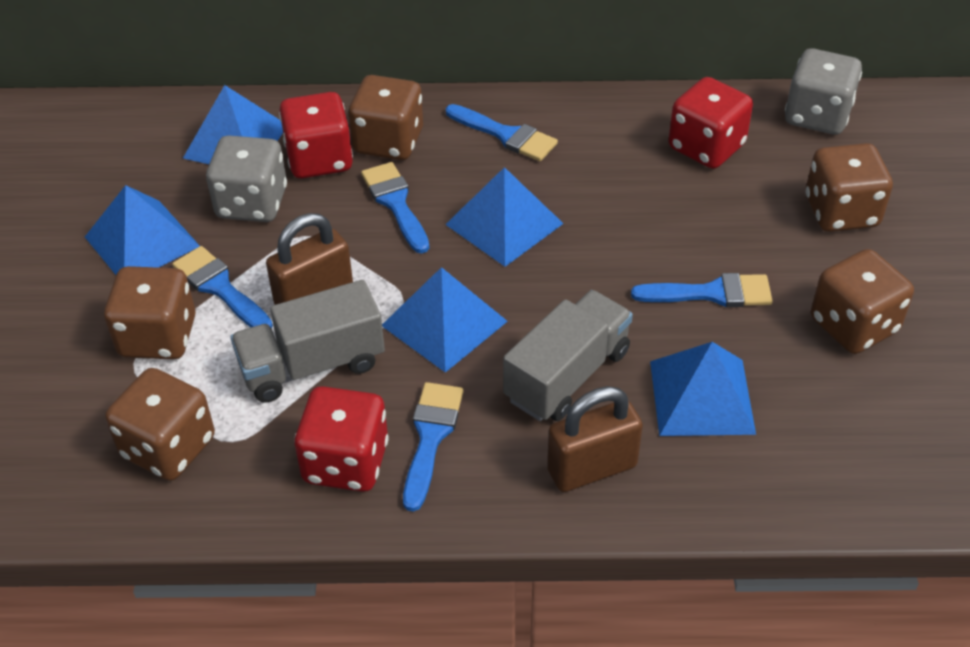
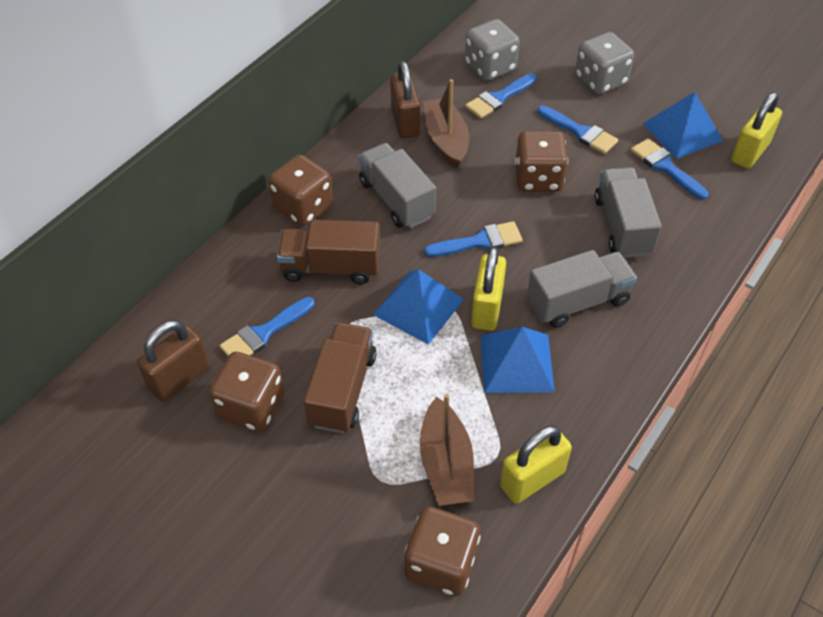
blue pyramid: 5 -> 3
brown boat: 0 -> 2
brown dice: 5 -> 4
brown truck: 0 -> 2
grey truck: 2 -> 3
red dice: 3 -> 0
yellow padlock: 0 -> 3

